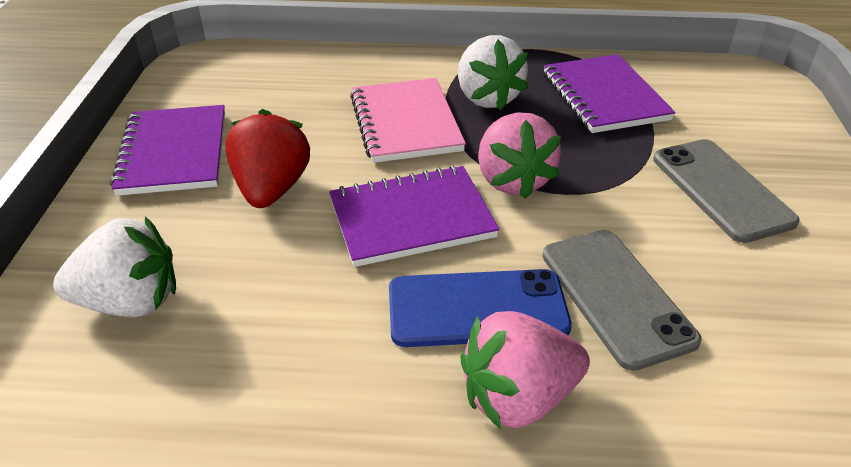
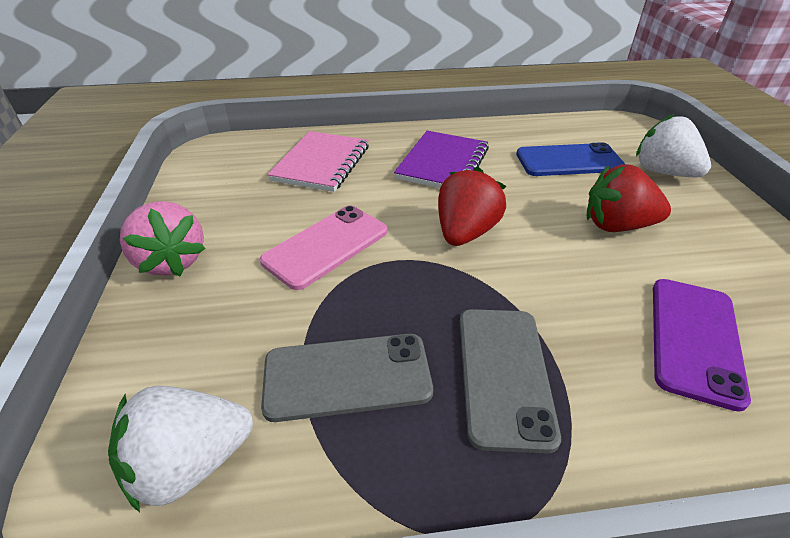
pink phone: 0 -> 1
pink strawberry: 2 -> 1
purple notebook: 3 -> 1
purple phone: 0 -> 1
red strawberry: 1 -> 2

